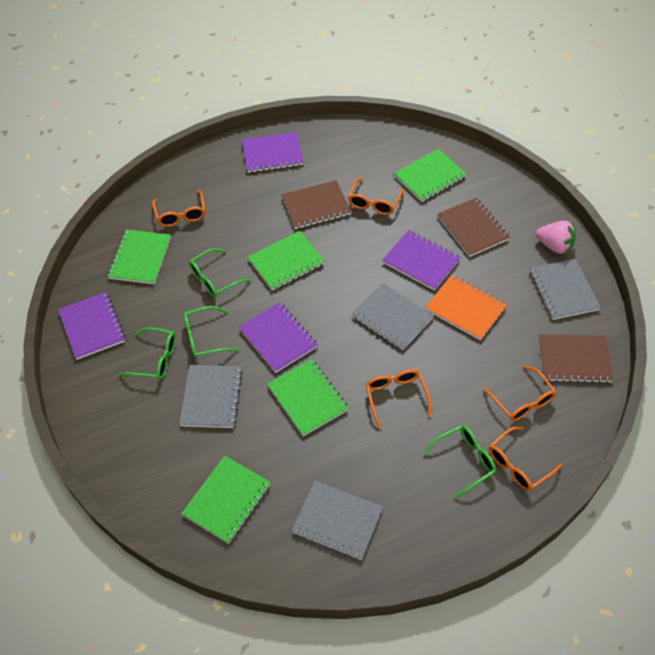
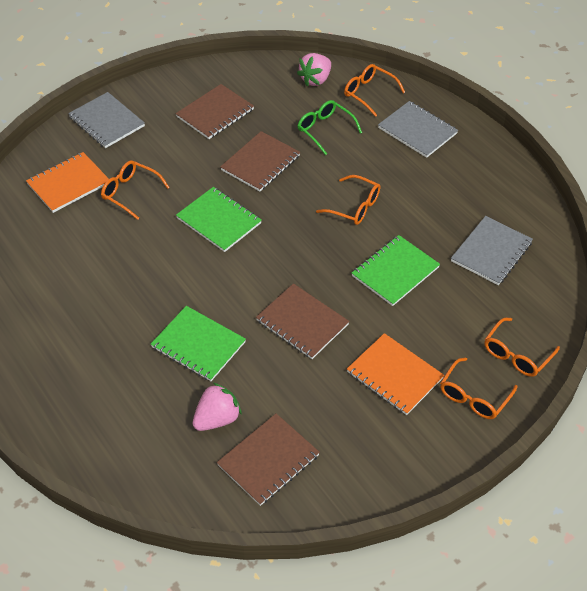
brown notebook: 3 -> 4
green glasses: 4 -> 1
green notebook: 5 -> 3
grey notebook: 4 -> 3
orange notebook: 1 -> 2
pink strawberry: 1 -> 2
purple notebook: 4 -> 0

